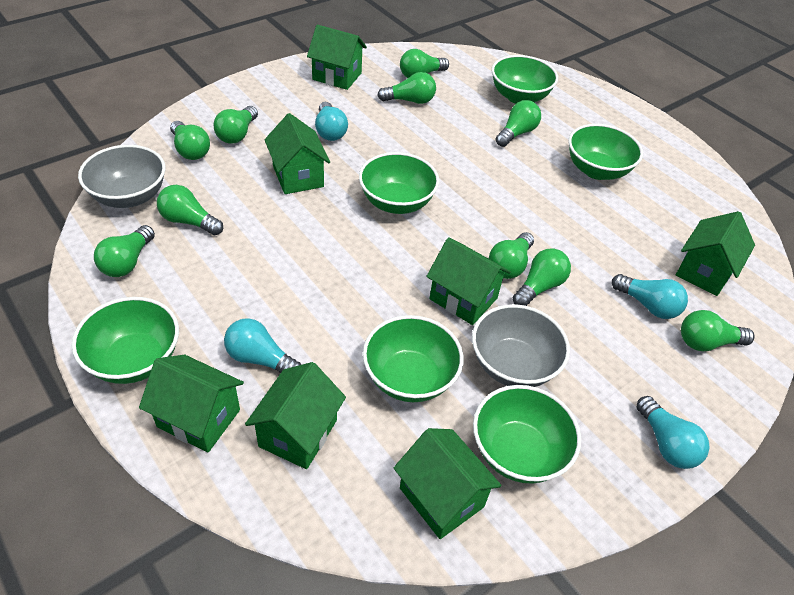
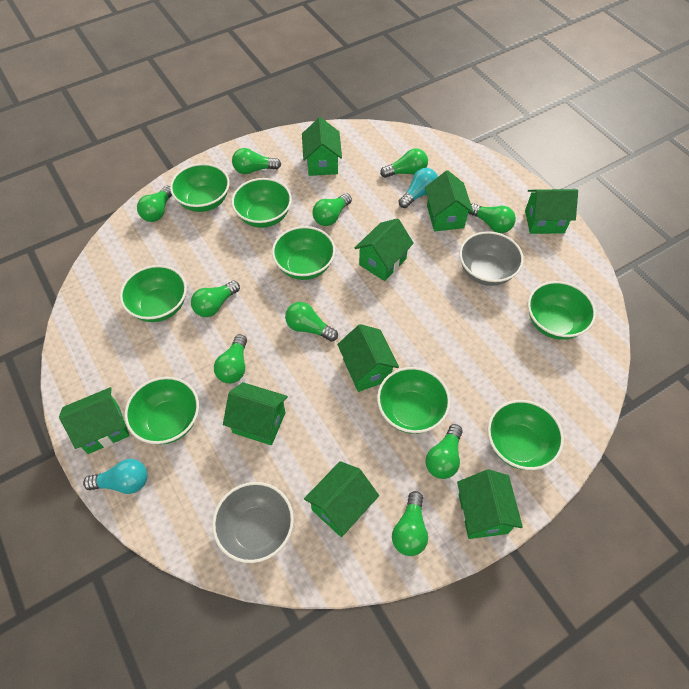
green bowl: 6 -> 8
green house: 7 -> 9
turquoise light bulb: 4 -> 2

